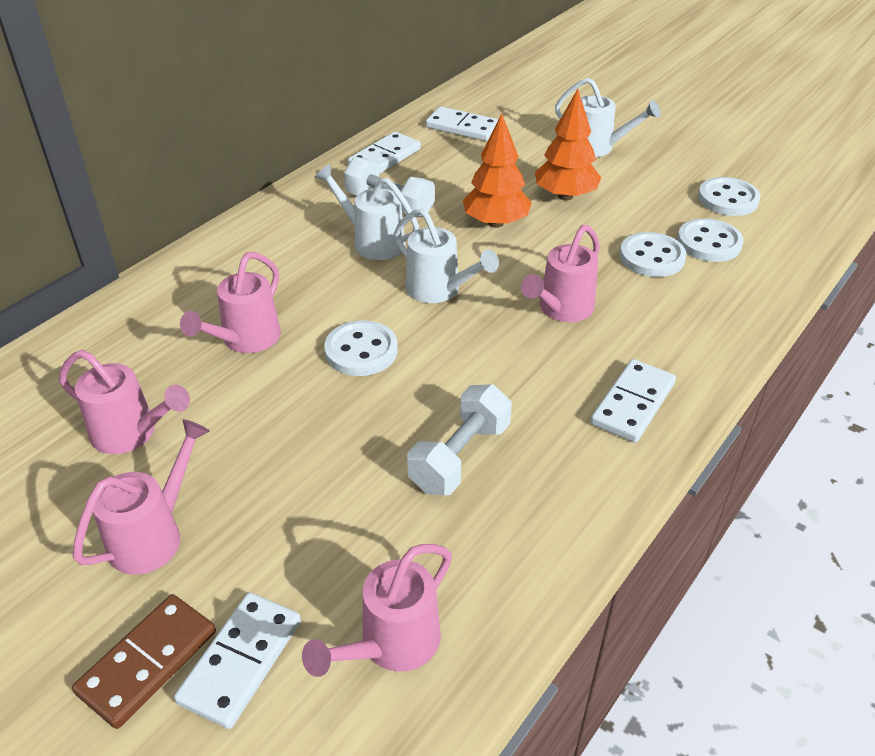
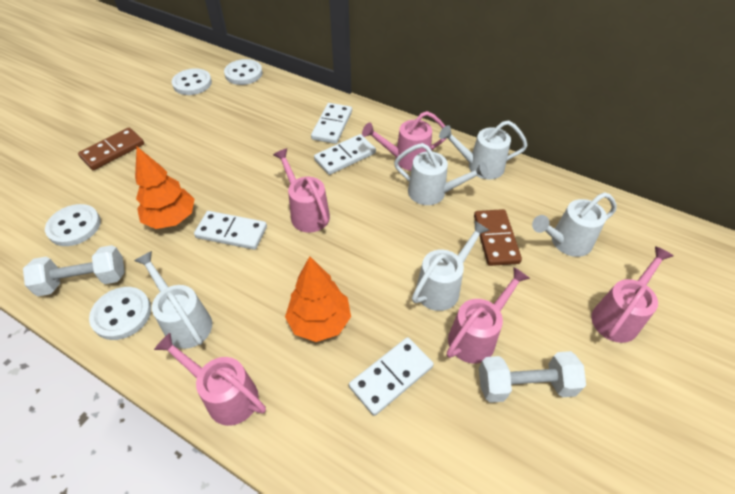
brown domino: 1 -> 2
white watering can: 3 -> 5

